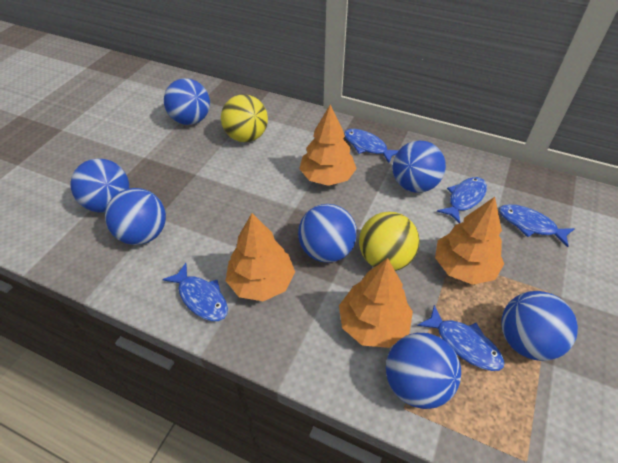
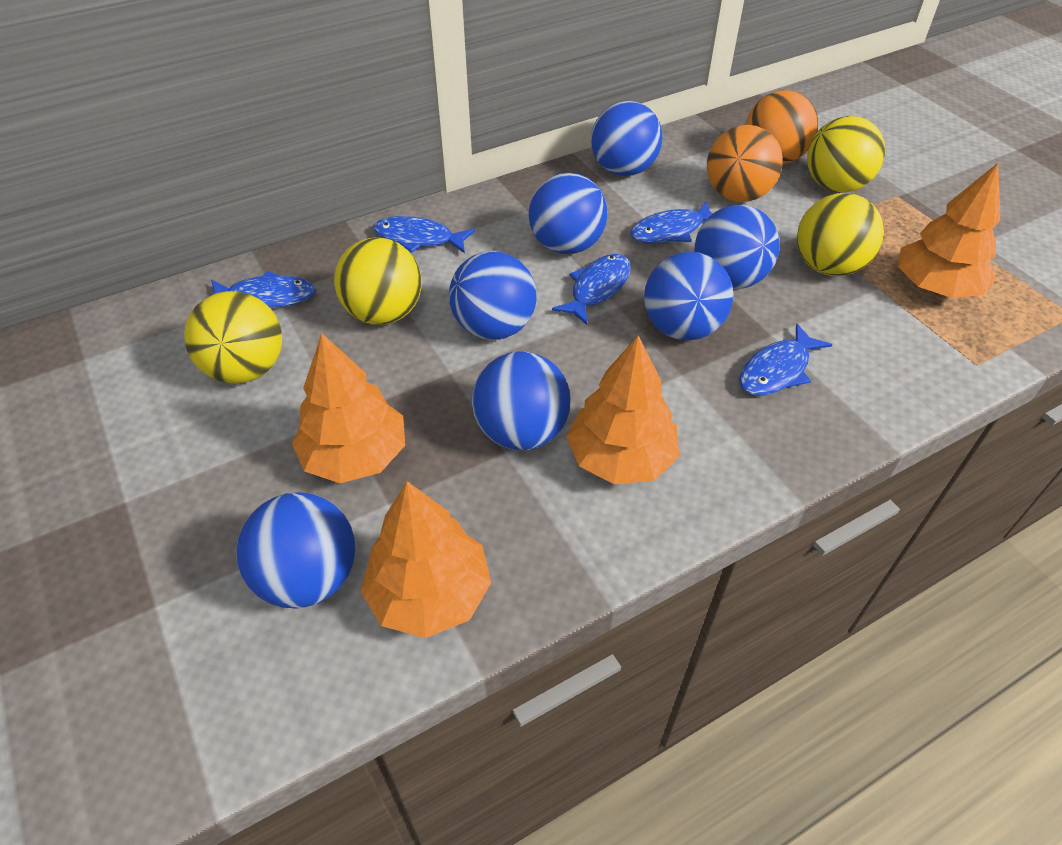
orange ball: 0 -> 2
yellow ball: 2 -> 4

